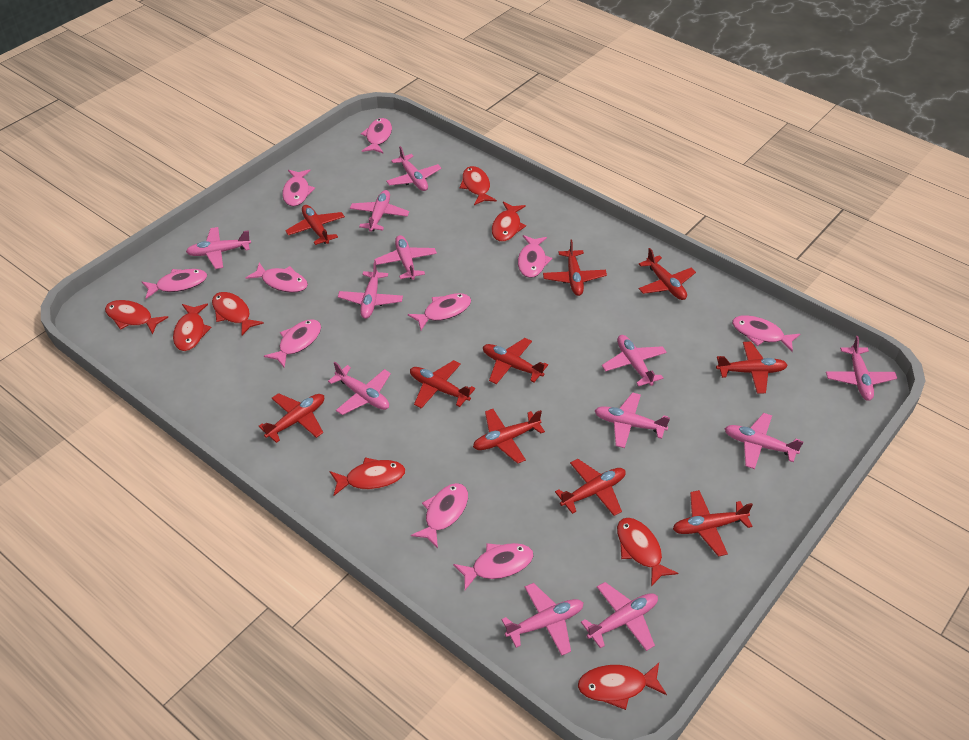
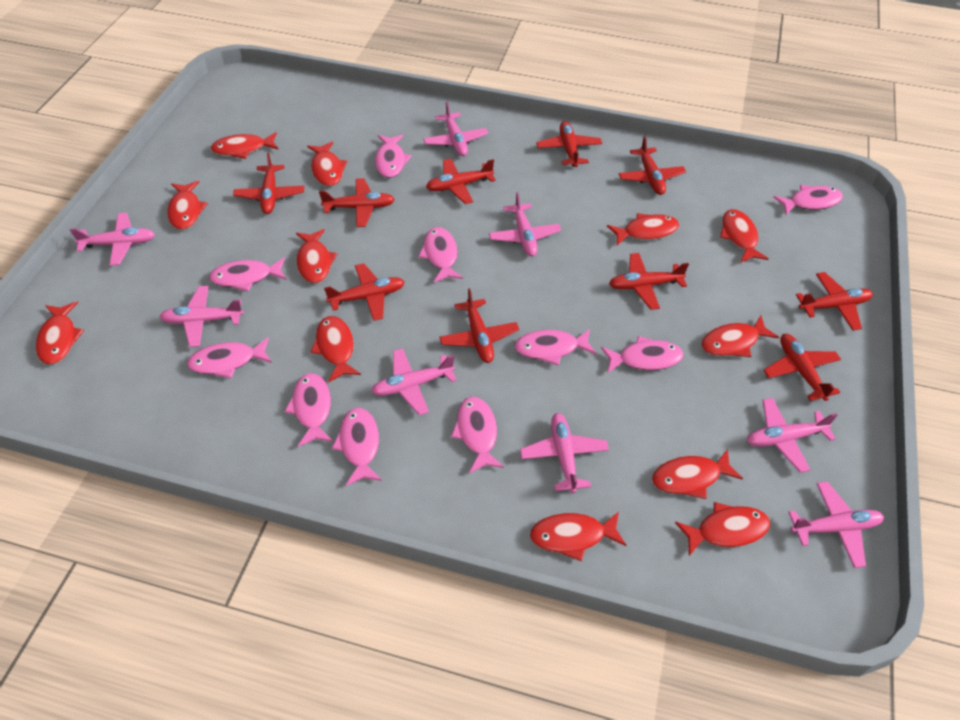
pink plane: 12 -> 8
red fish: 8 -> 12

